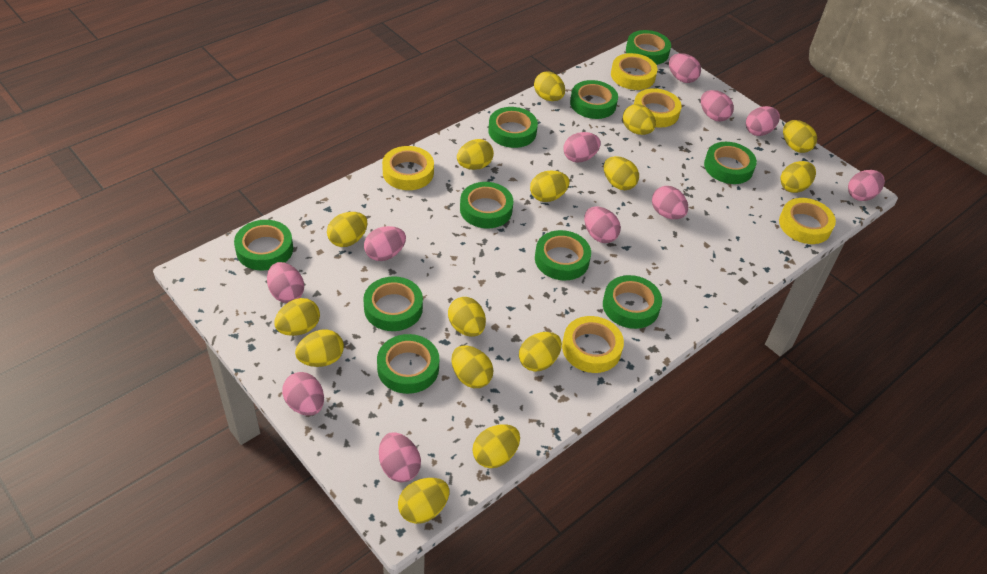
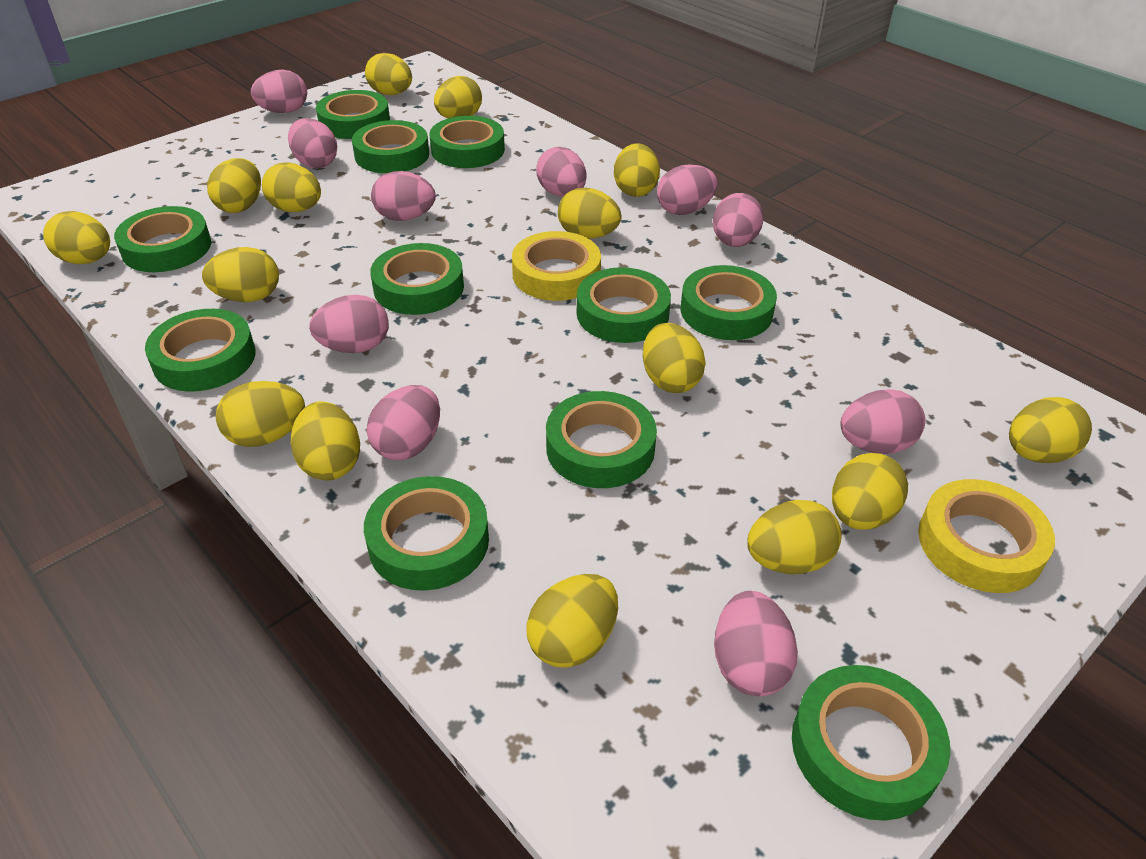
green tape: 10 -> 11
pink egg: 11 -> 10
yellow tape: 5 -> 2

